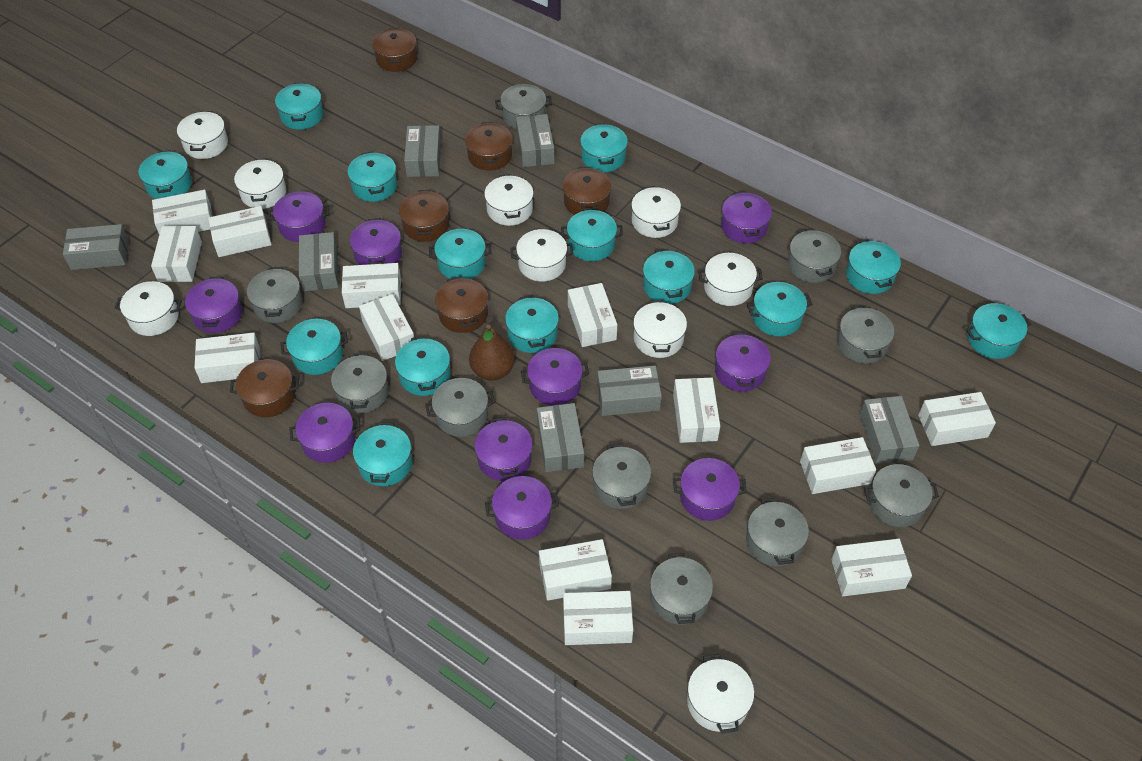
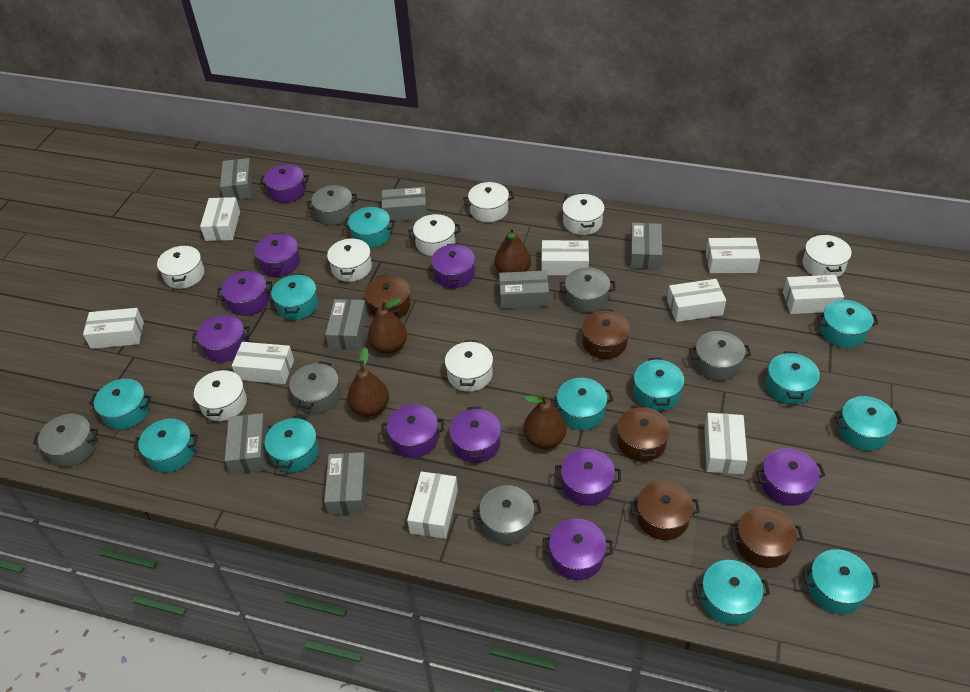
brown pear: 1 -> 4
brown pot: 6 -> 5
grey pot: 10 -> 6
turquoise pot: 14 -> 12
white box: 13 -> 9
white pot: 9 -> 8

